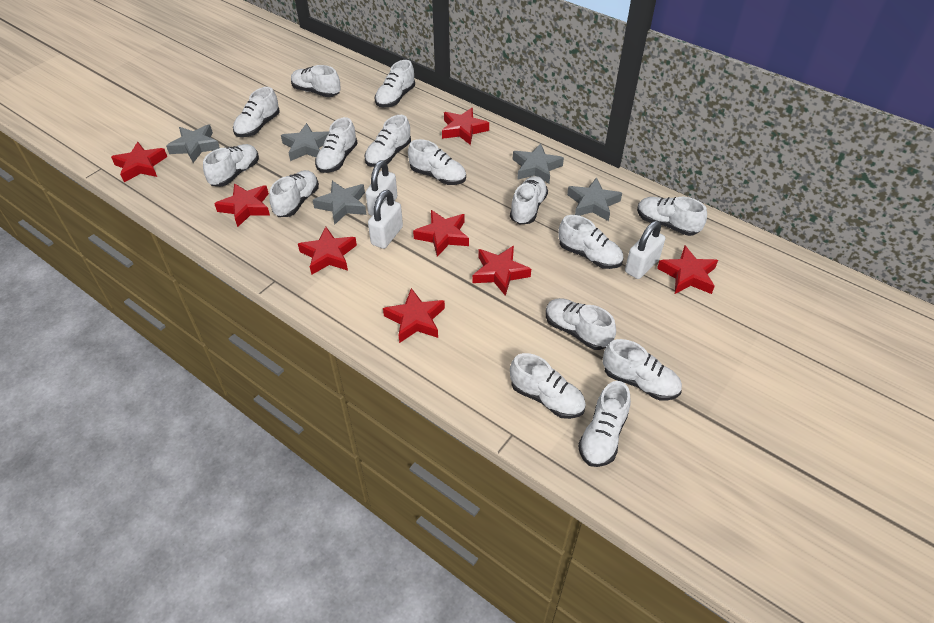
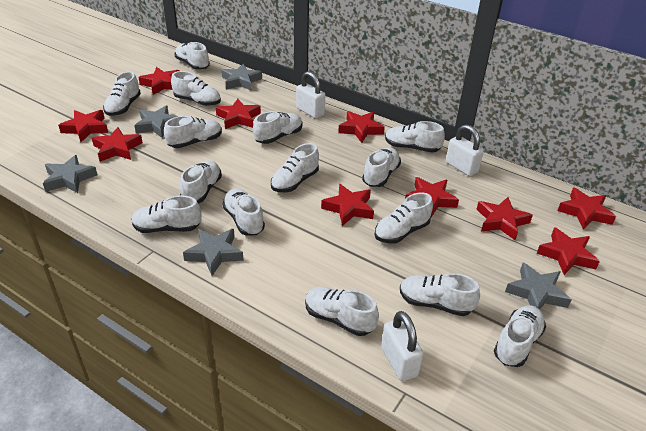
red star: 8 -> 10

